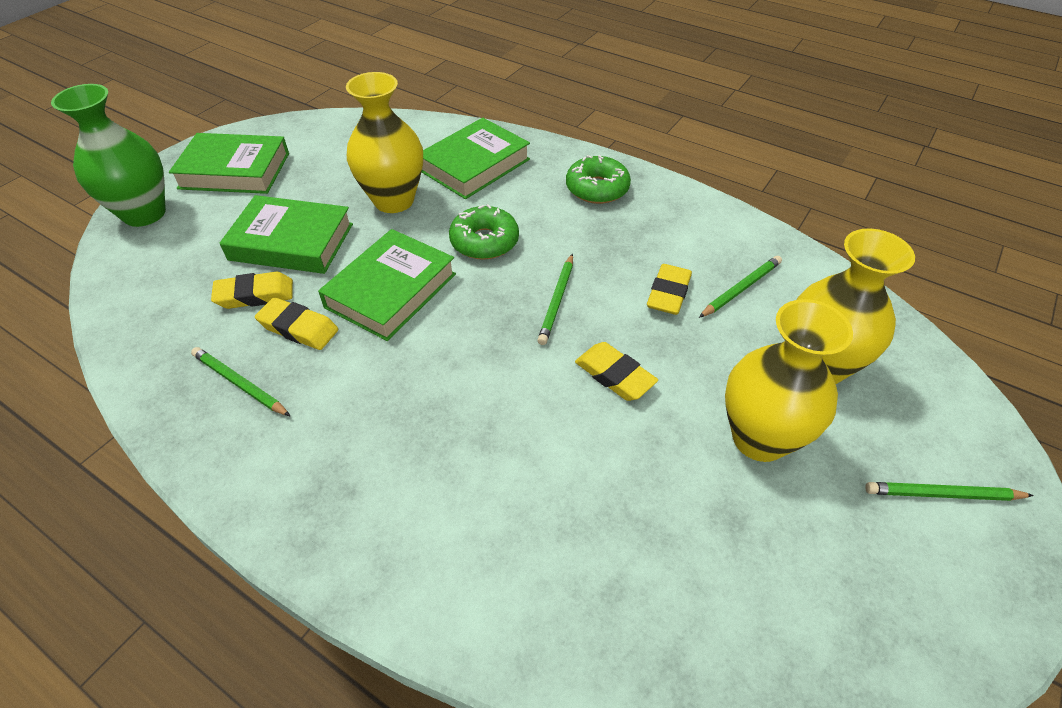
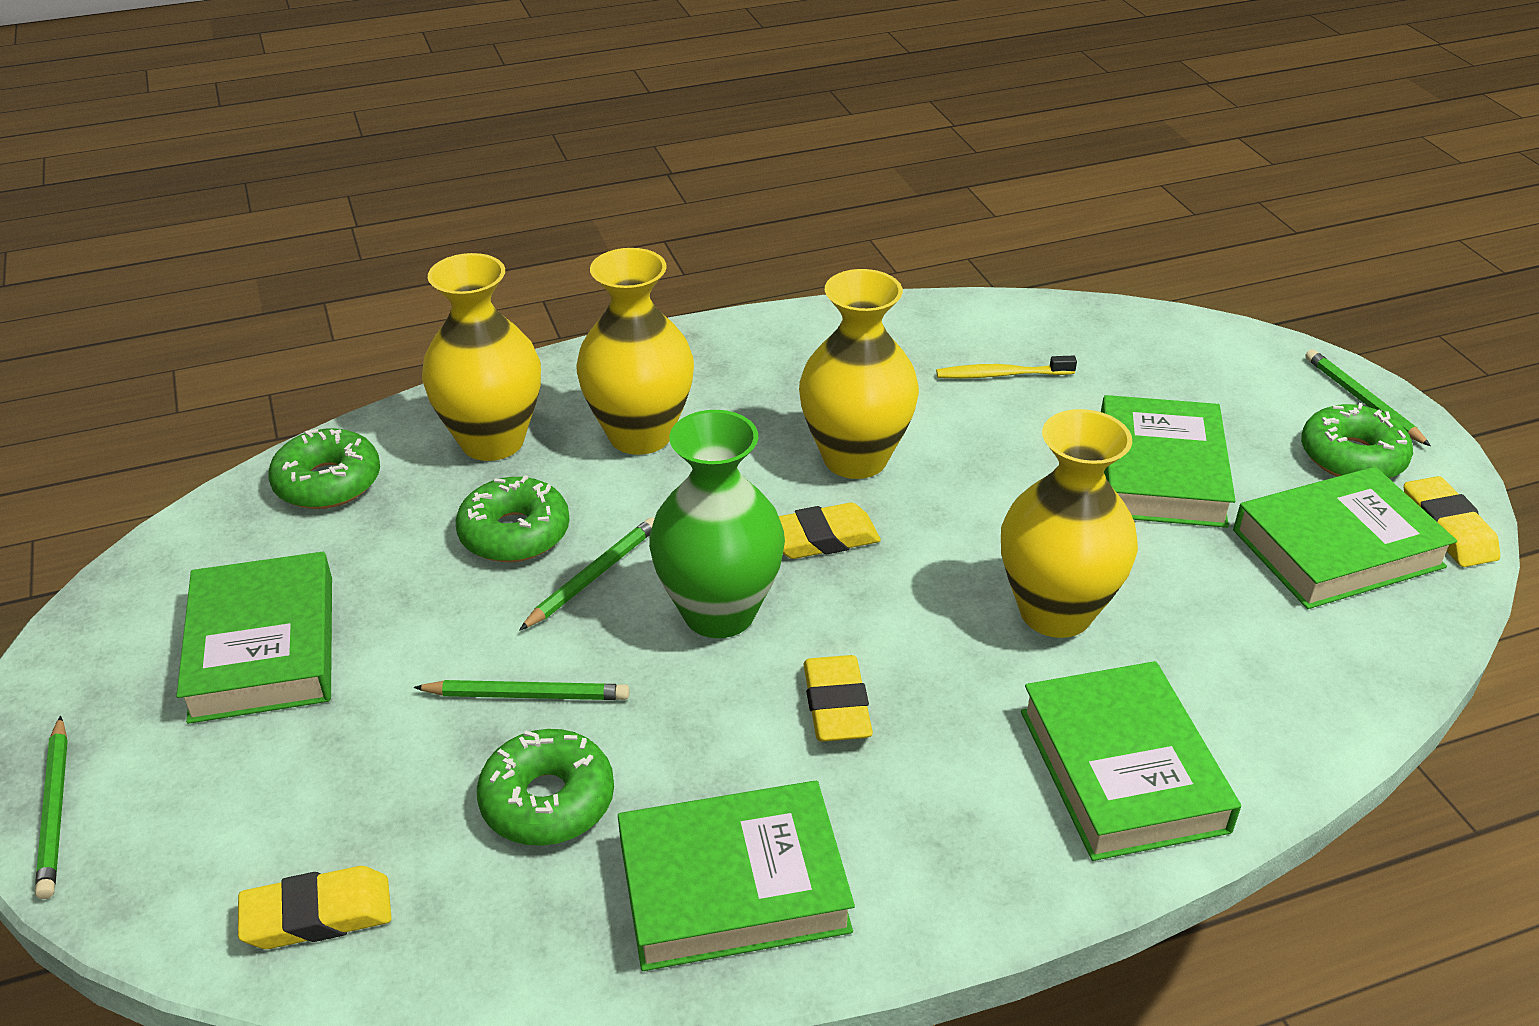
green book: 4 -> 5
green donut: 2 -> 4
yellow toothbrush: 0 -> 1
yellow vase: 3 -> 4

